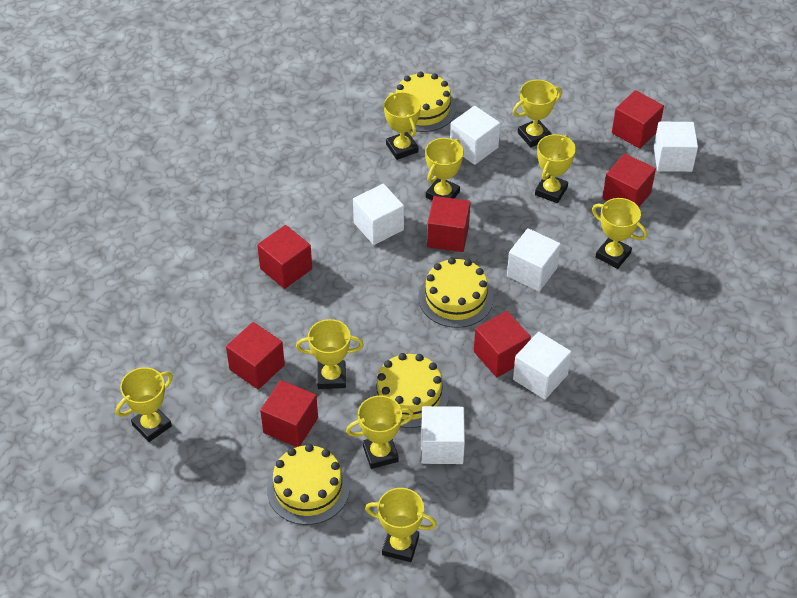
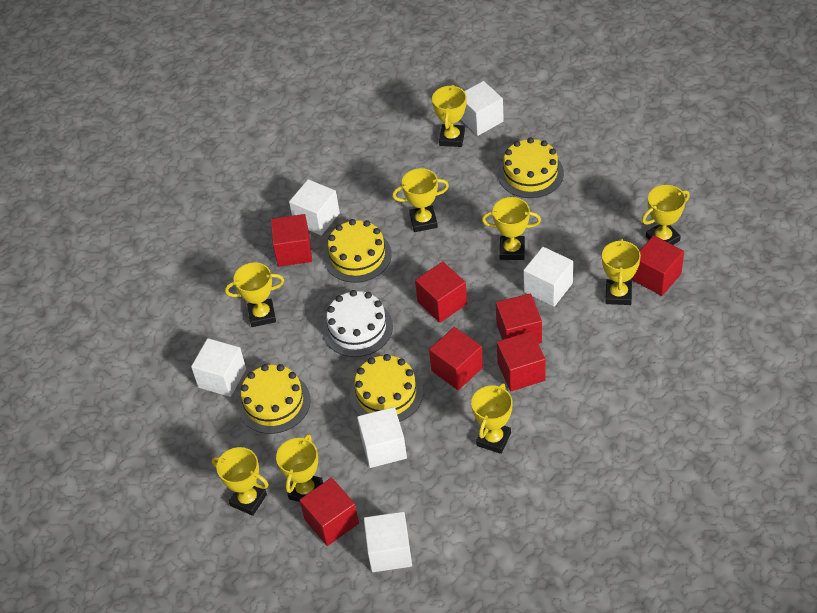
white cake: 0 -> 1

